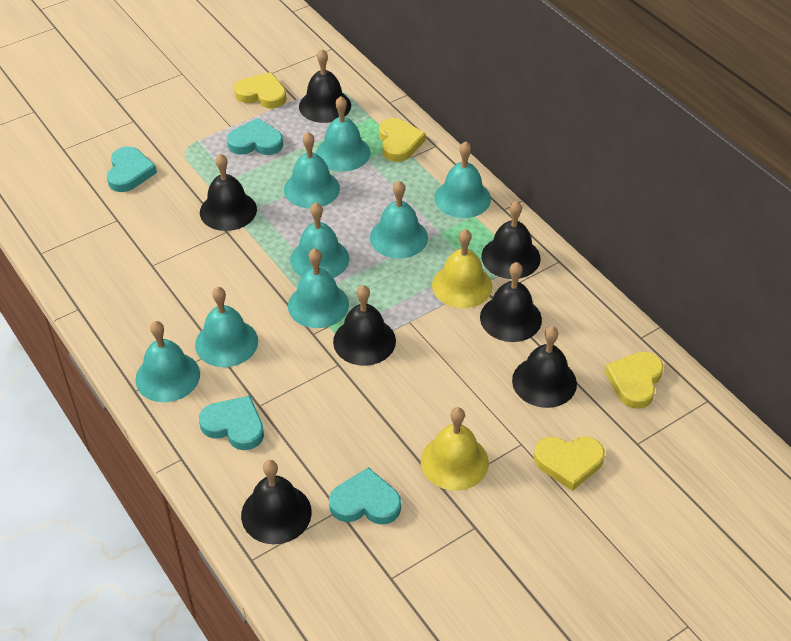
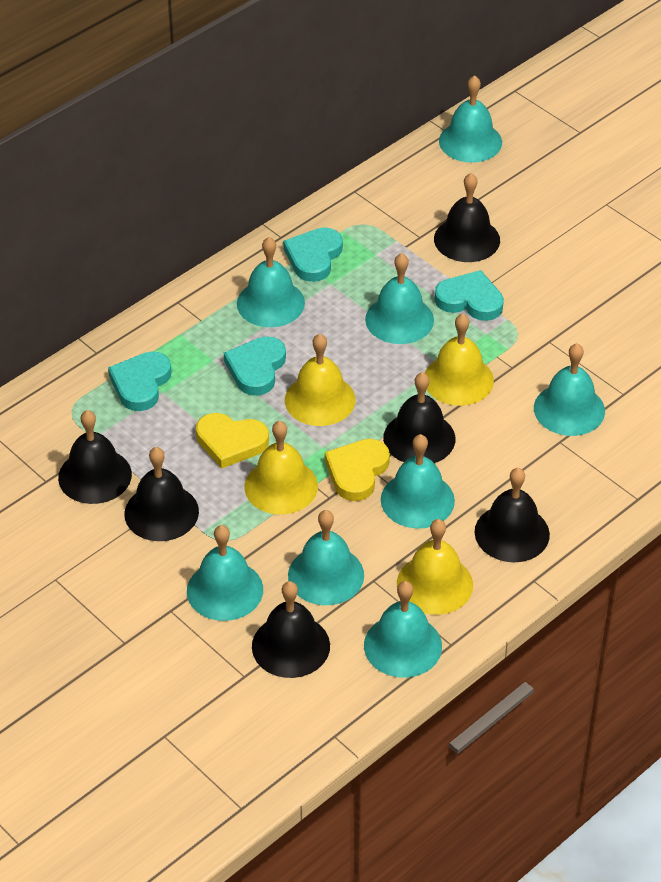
black bell: 7 -> 6
yellow bell: 2 -> 4
yellow heart: 4 -> 2

